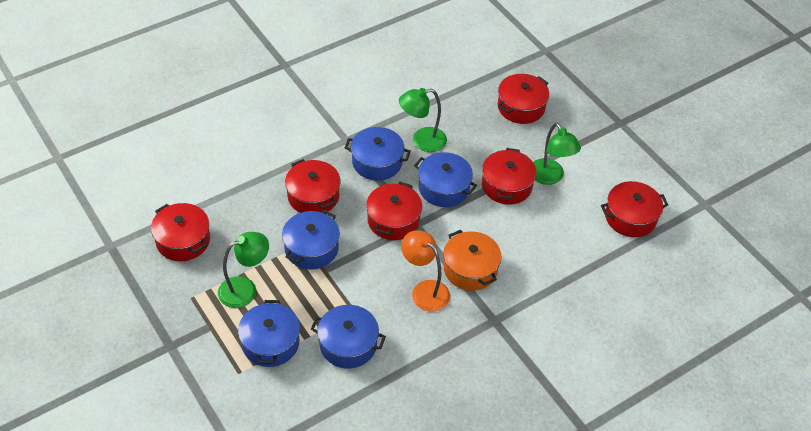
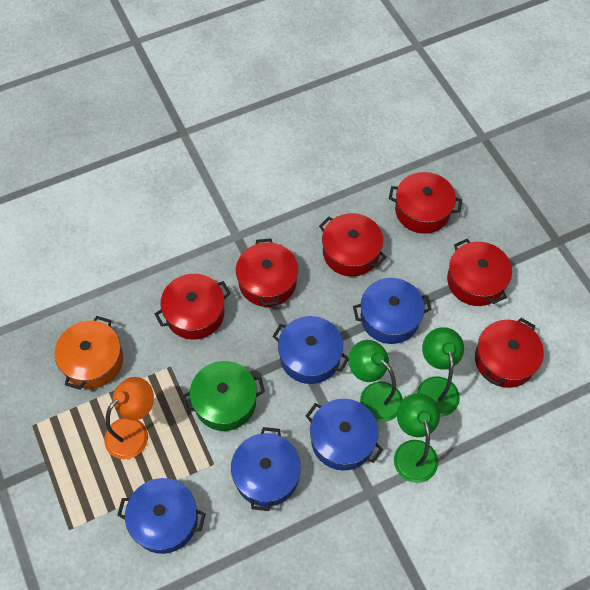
green pot: 0 -> 1

